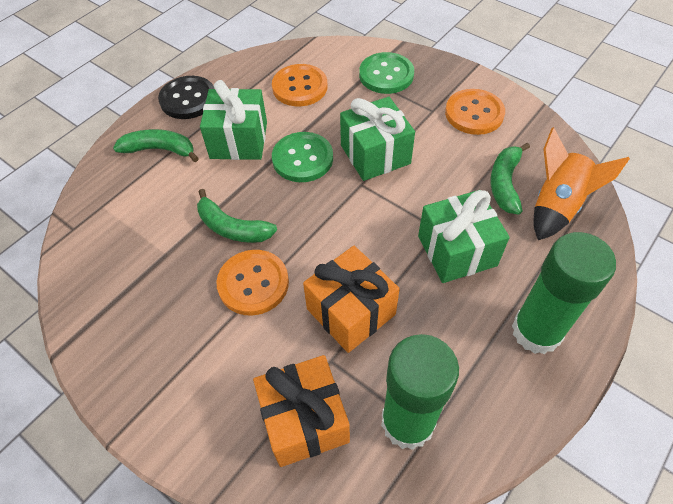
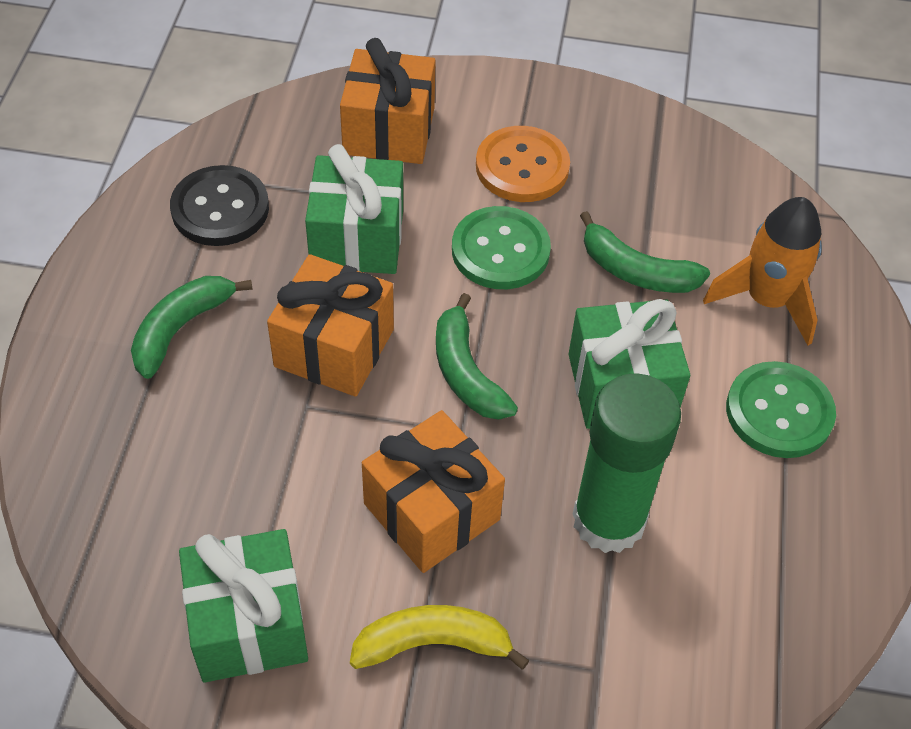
green glue stick: 2 -> 1
orange button: 3 -> 1
orange gift: 2 -> 3
yellow banana: 0 -> 1

